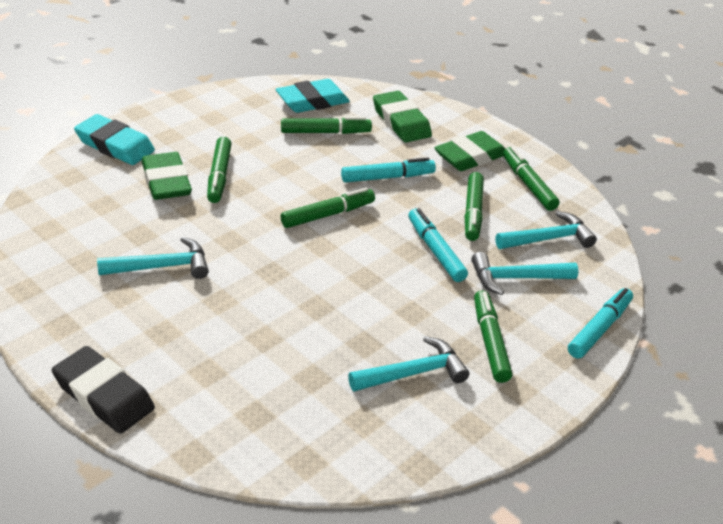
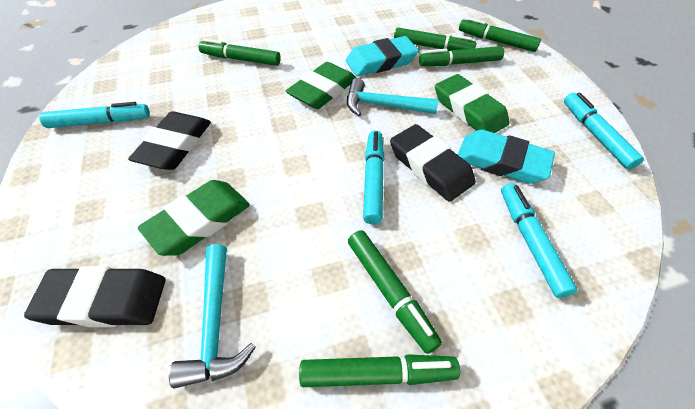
black eraser: 1 -> 3
turquoise hammer: 4 -> 2
turquoise marker: 3 -> 4

